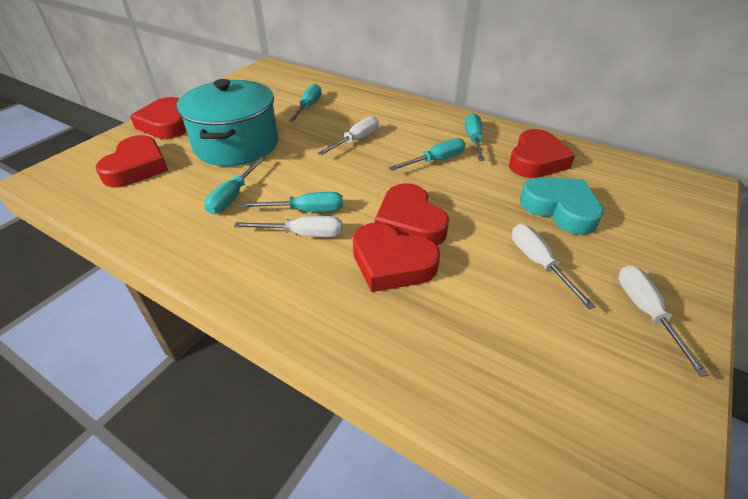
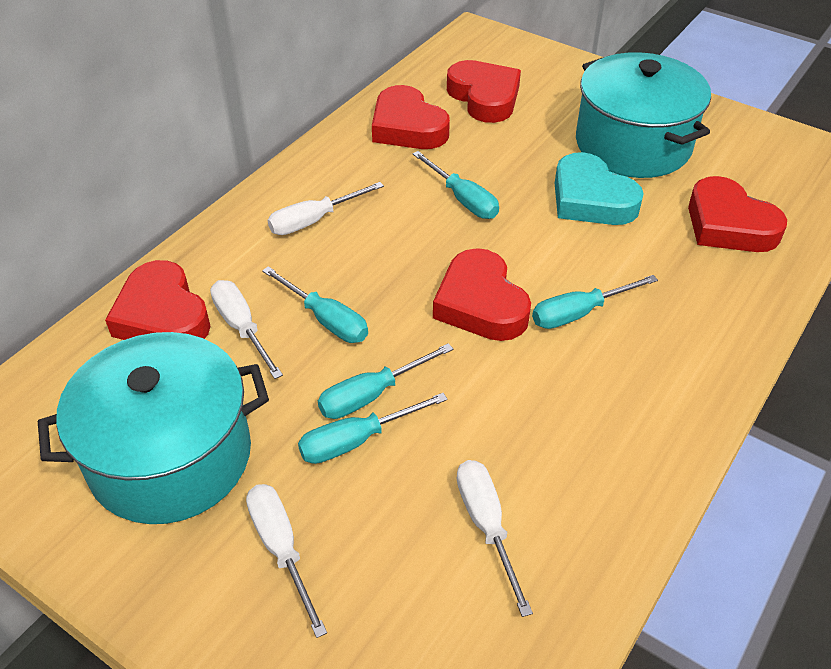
turquoise pot: 1 -> 2

